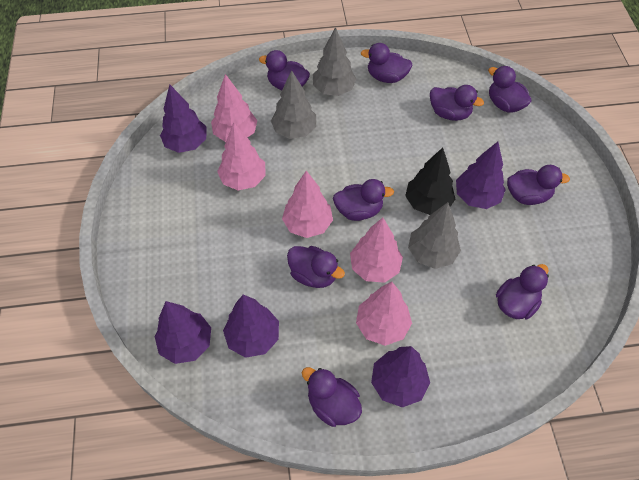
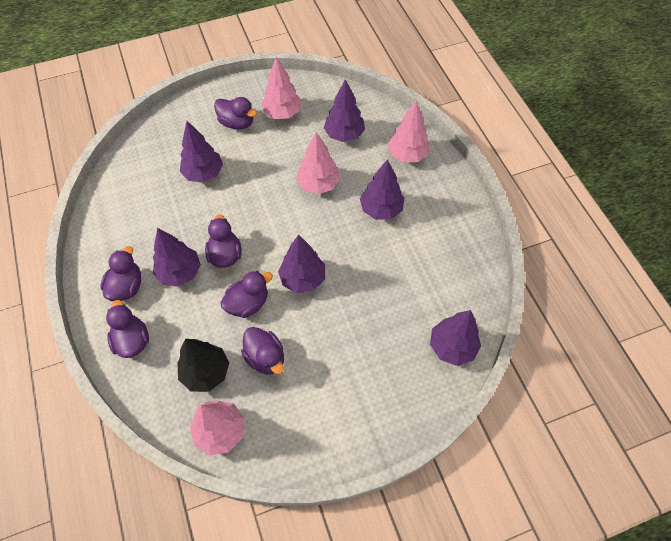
grey tree: 3 -> 0
pink tree: 5 -> 4
purple duck: 9 -> 6
purple tree: 5 -> 6

